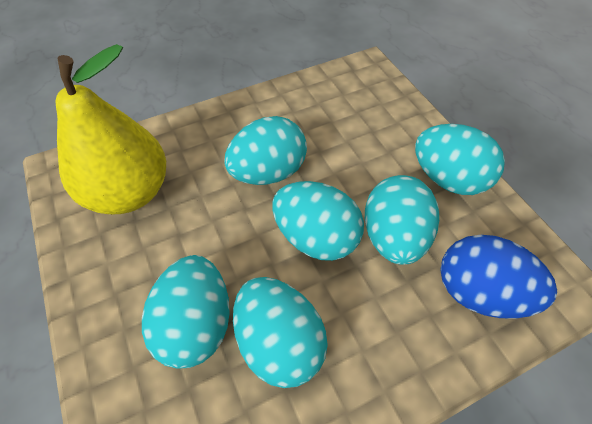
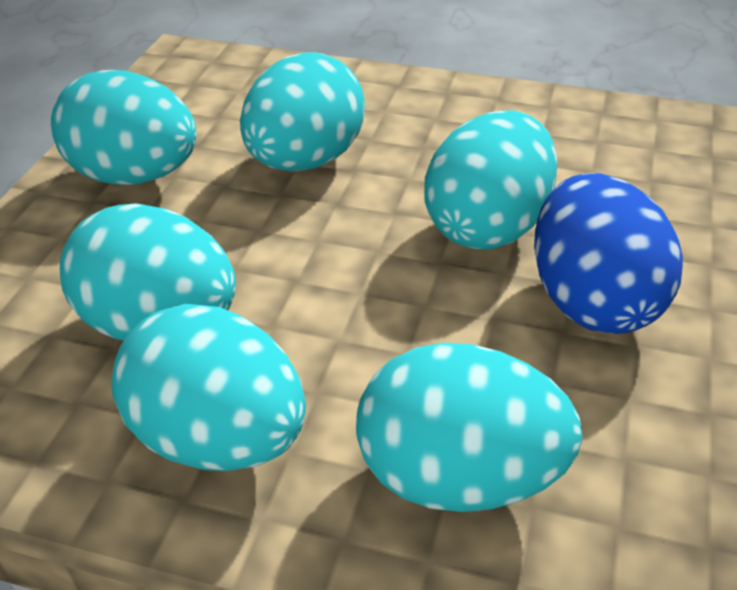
yellow pear: 1 -> 0

